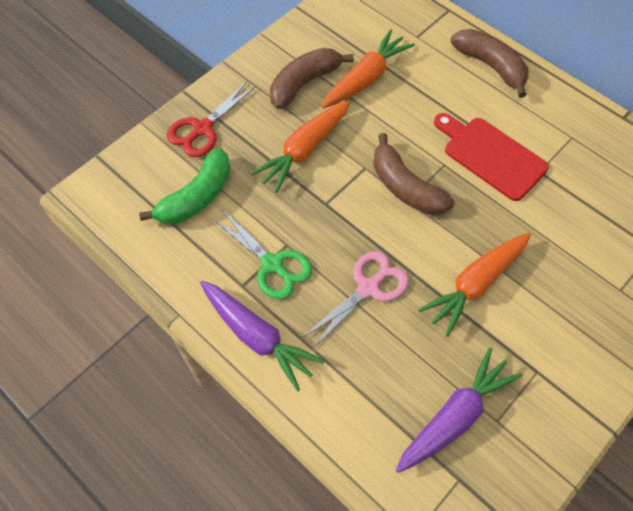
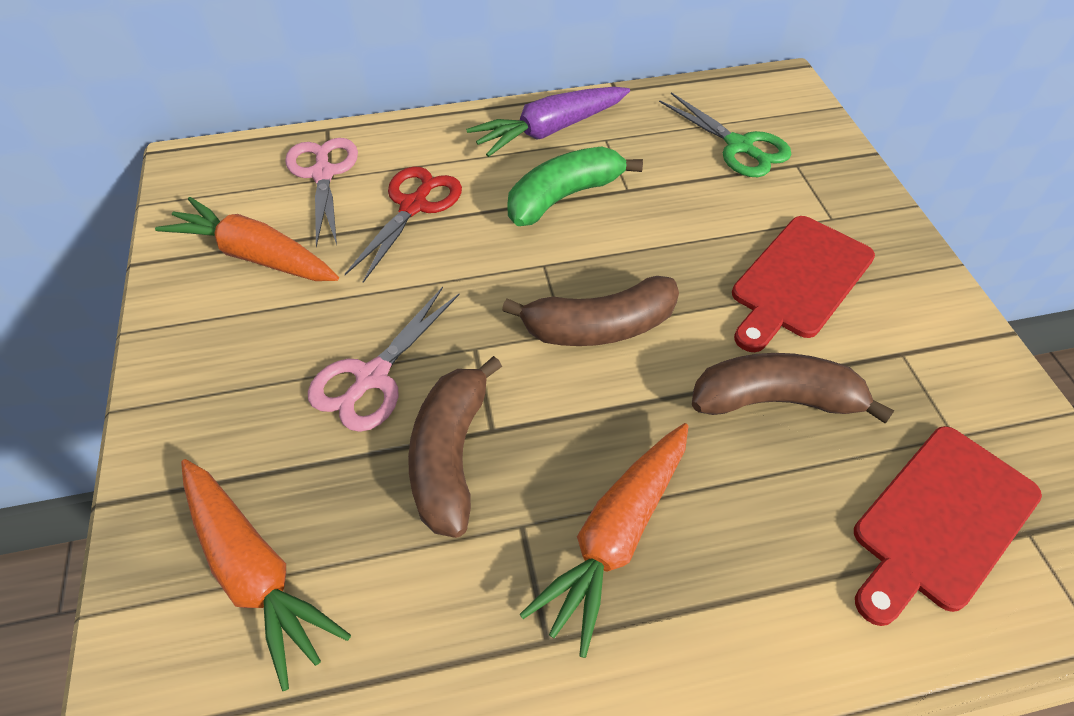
pink scissors: 1 -> 2
purple carrot: 2 -> 1
red cutting board: 1 -> 2

